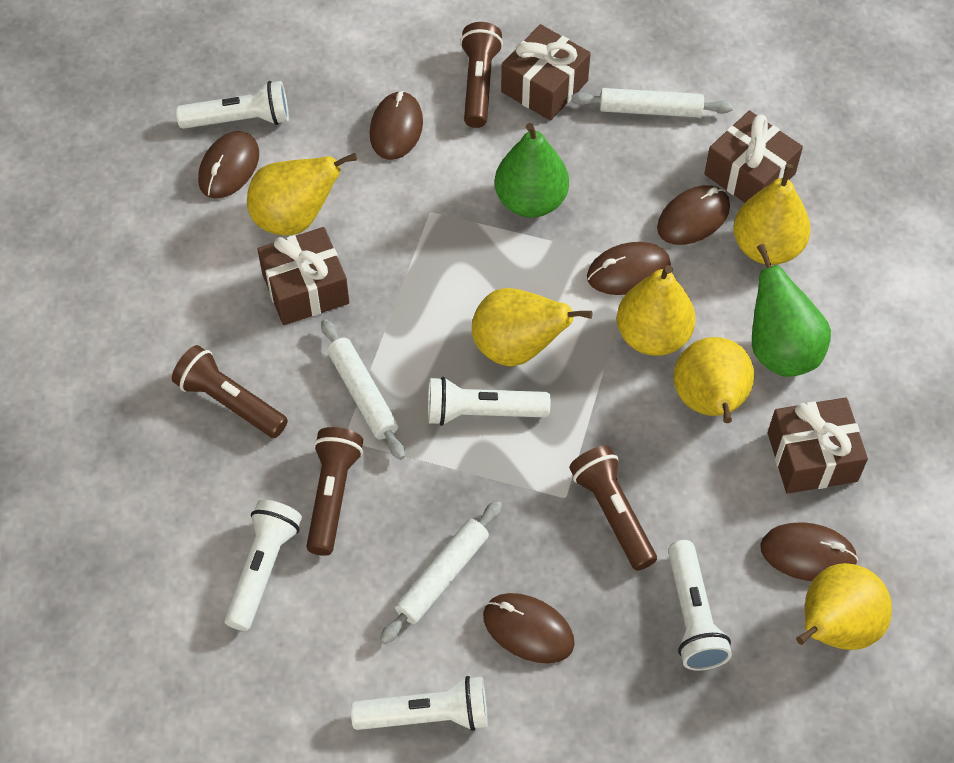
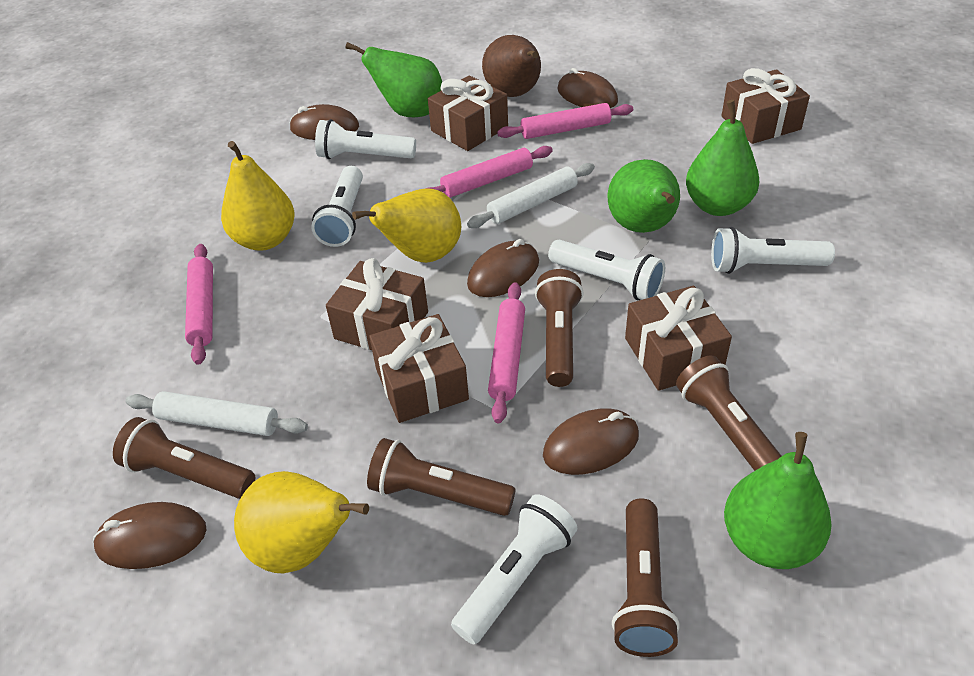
brown flashlight: 4 -> 5
brown gift: 4 -> 5
brown mouse: 6 -> 5
brown pear: 0 -> 1
green pear: 2 -> 4
pink rolling pin: 0 -> 4
white rolling pin: 3 -> 2
yellow pear: 6 -> 3

